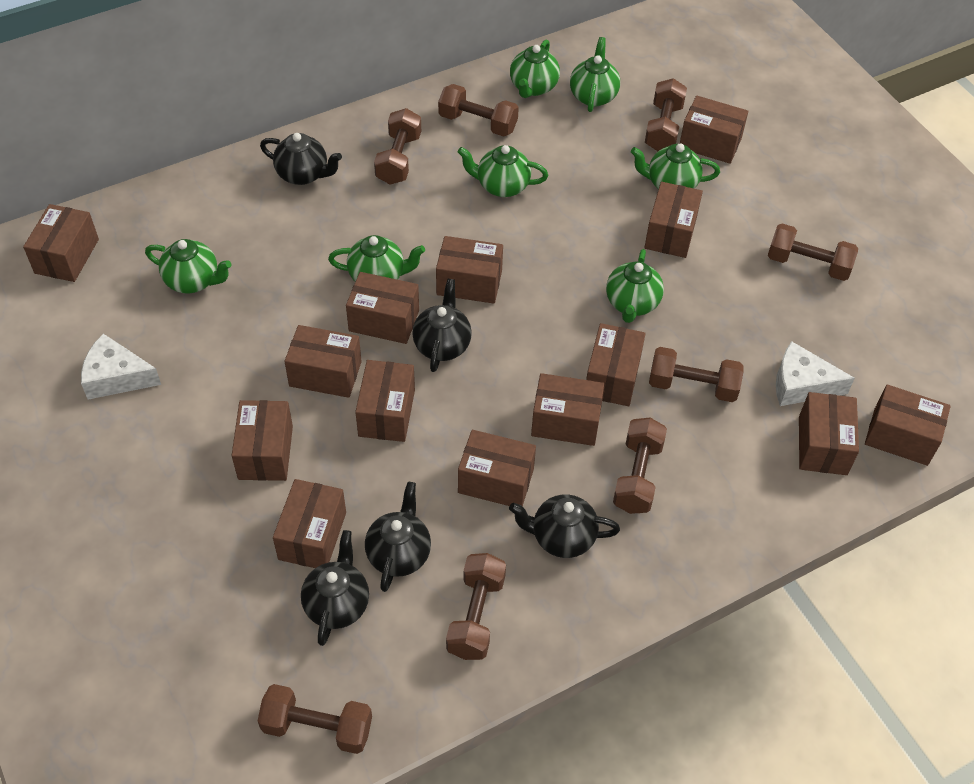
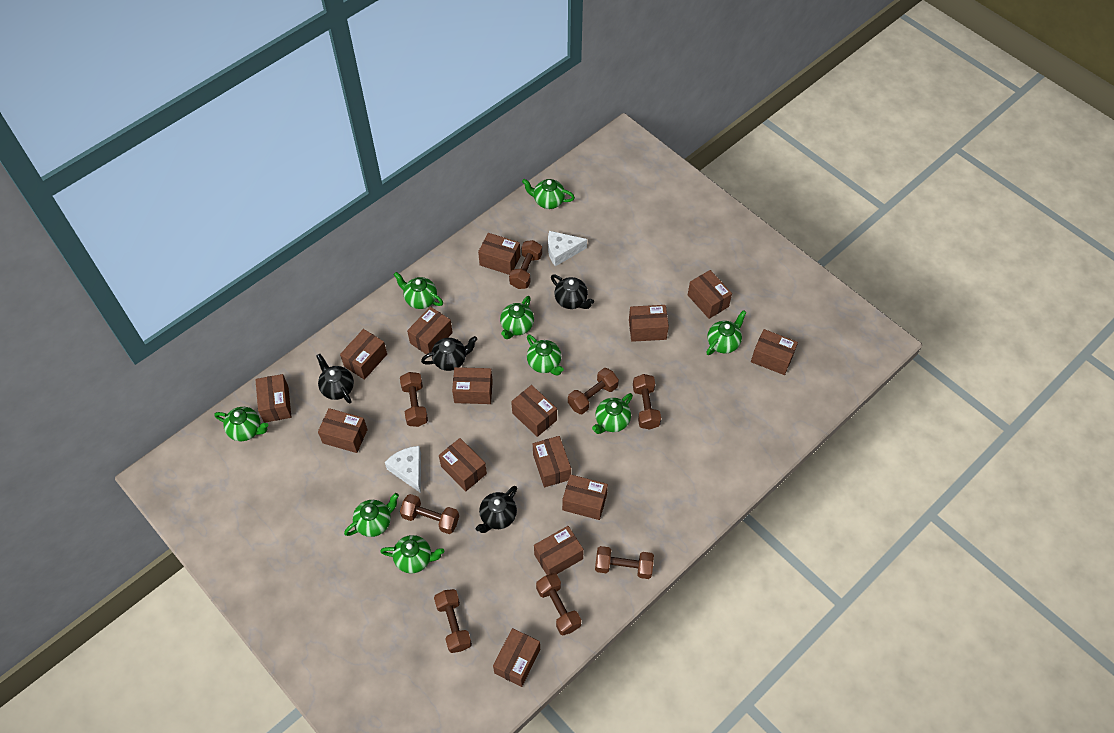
black teapot: 5 -> 4
brown box: 14 -> 15
green teapot: 7 -> 9

